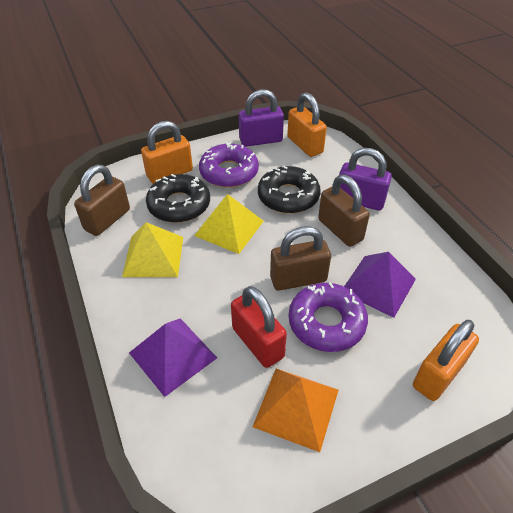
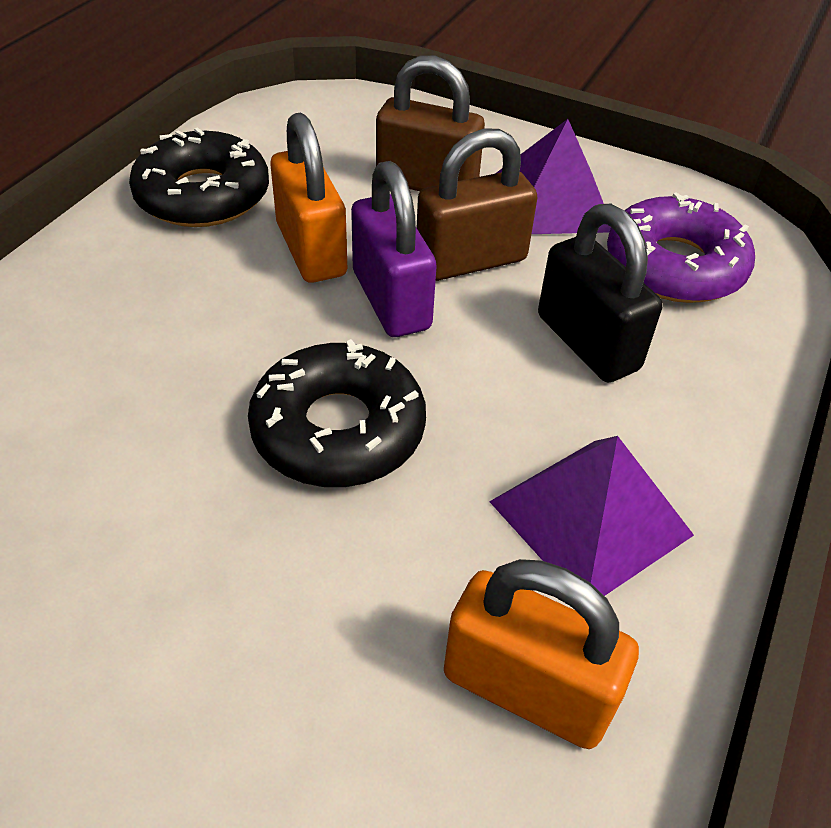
black padlock: 0 -> 1
brown padlock: 3 -> 2
orange padlock: 3 -> 2
orange pyramid: 1 -> 0
purple donut: 2 -> 1
purple padlock: 2 -> 1
red padlock: 1 -> 0
yellow pyramid: 2 -> 0

